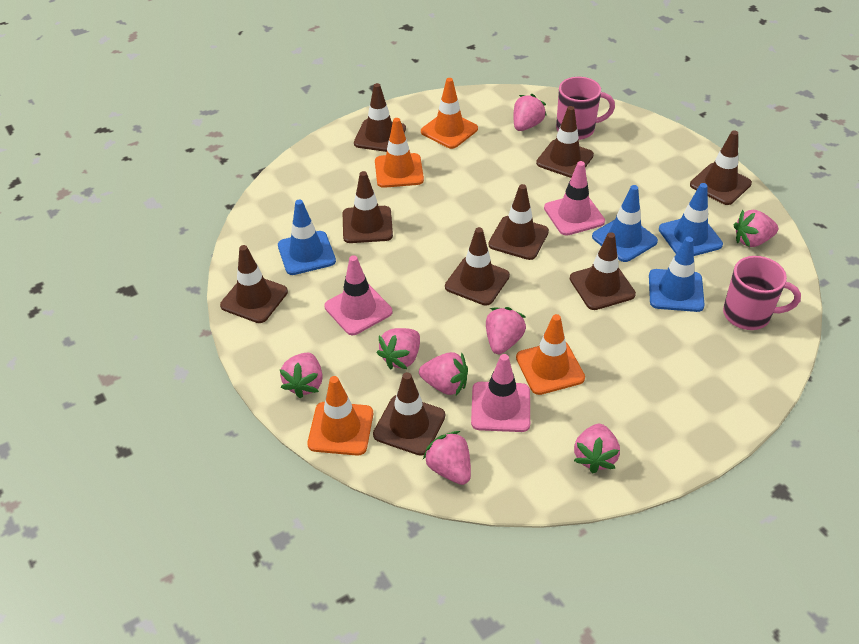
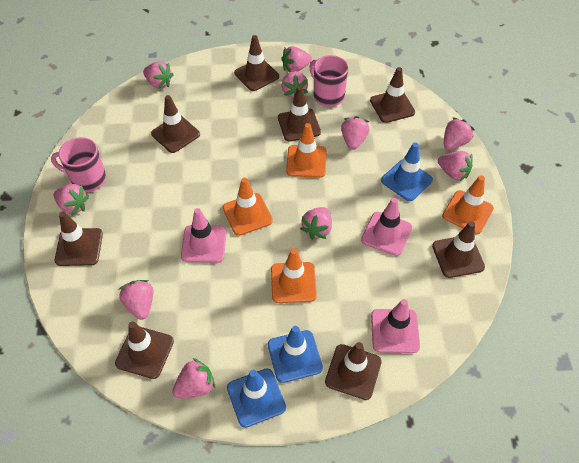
blue traffic cone: 4 -> 3
brown traffic cone: 9 -> 8
pink strawberry: 8 -> 10

